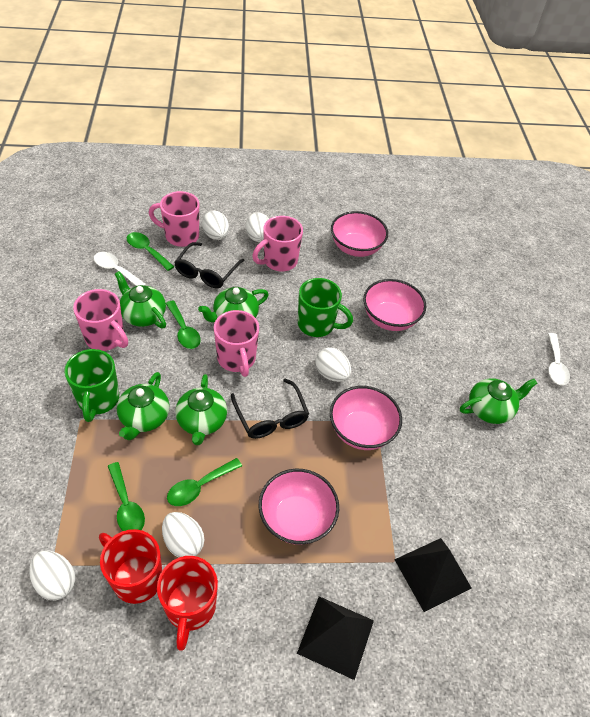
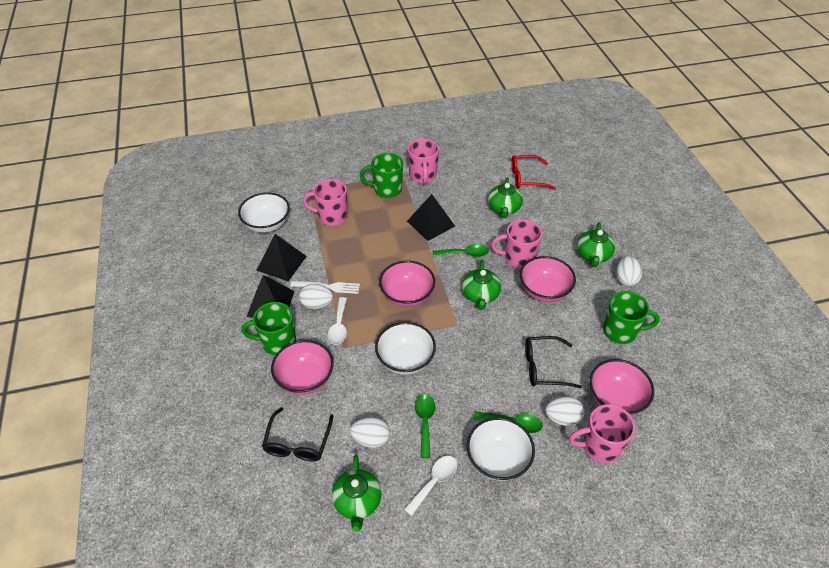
black pyramid: 2 -> 3
green mug: 2 -> 3
green spoon: 4 -> 3
green teapot: 5 -> 4
red glasses: 0 -> 1
red mug: 2 -> 0
white bowl: 0 -> 3
white egg: 5 -> 4
white fork: 0 -> 1

